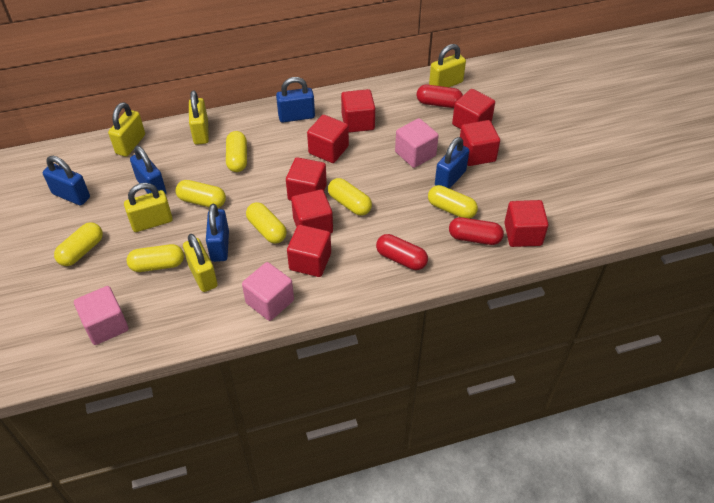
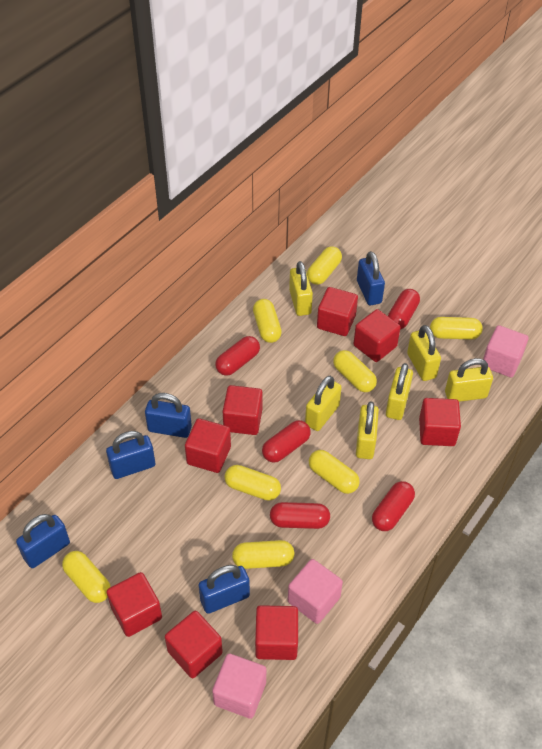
red capsule: 3 -> 5
yellow capsule: 7 -> 8
yellow padlock: 5 -> 6

